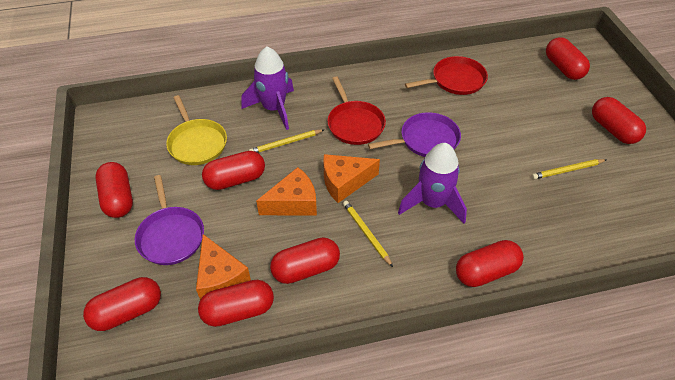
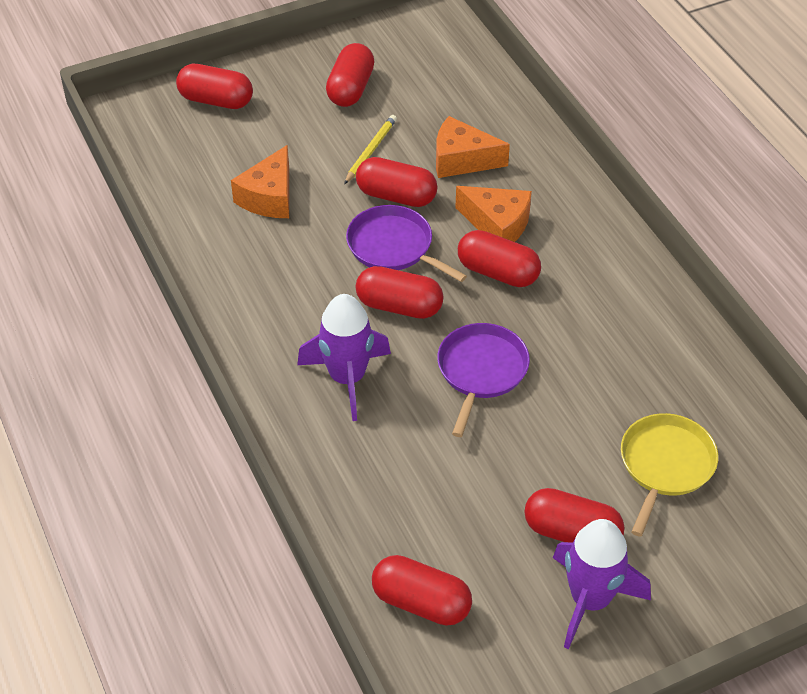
red capsule: 8 -> 7
red pan: 2 -> 0
yellow pencil: 3 -> 1

